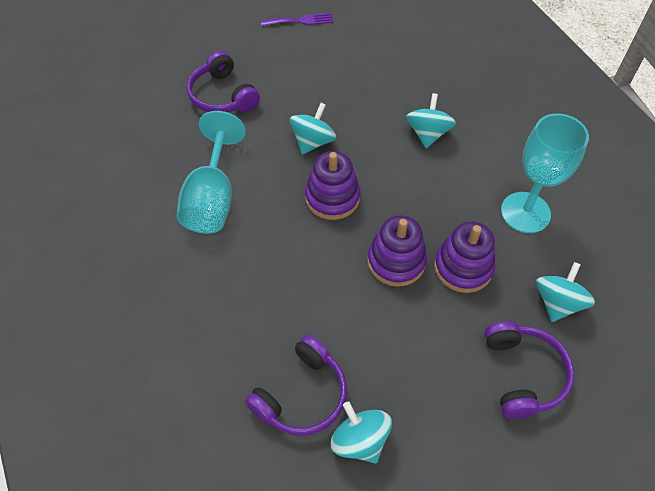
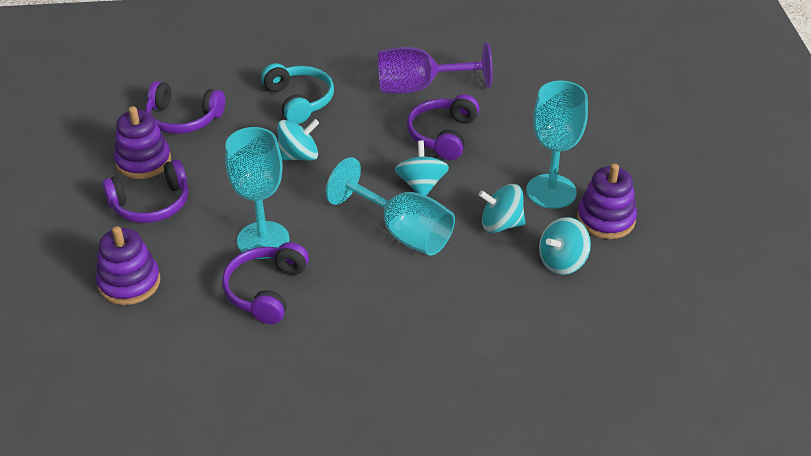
purple fork: 1 -> 0
purple goblet: 0 -> 1
purple headphones: 3 -> 4
turquoise goblet: 2 -> 3
turquoise headphones: 0 -> 1

